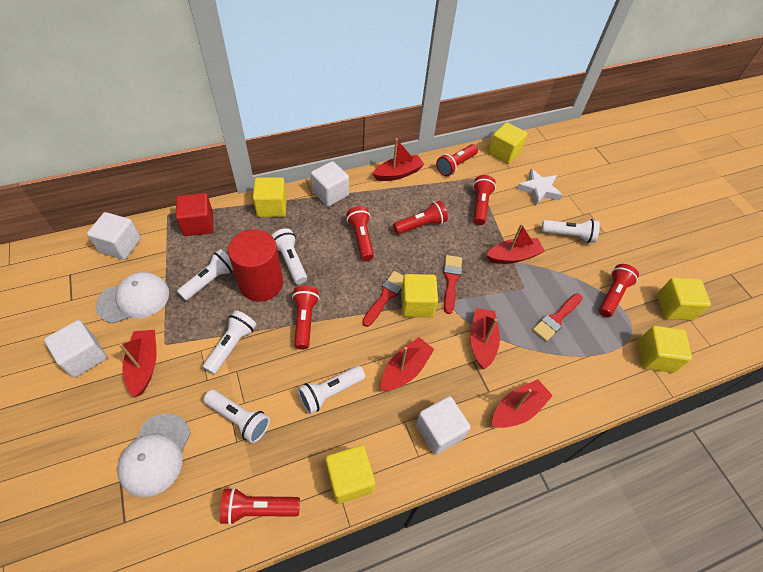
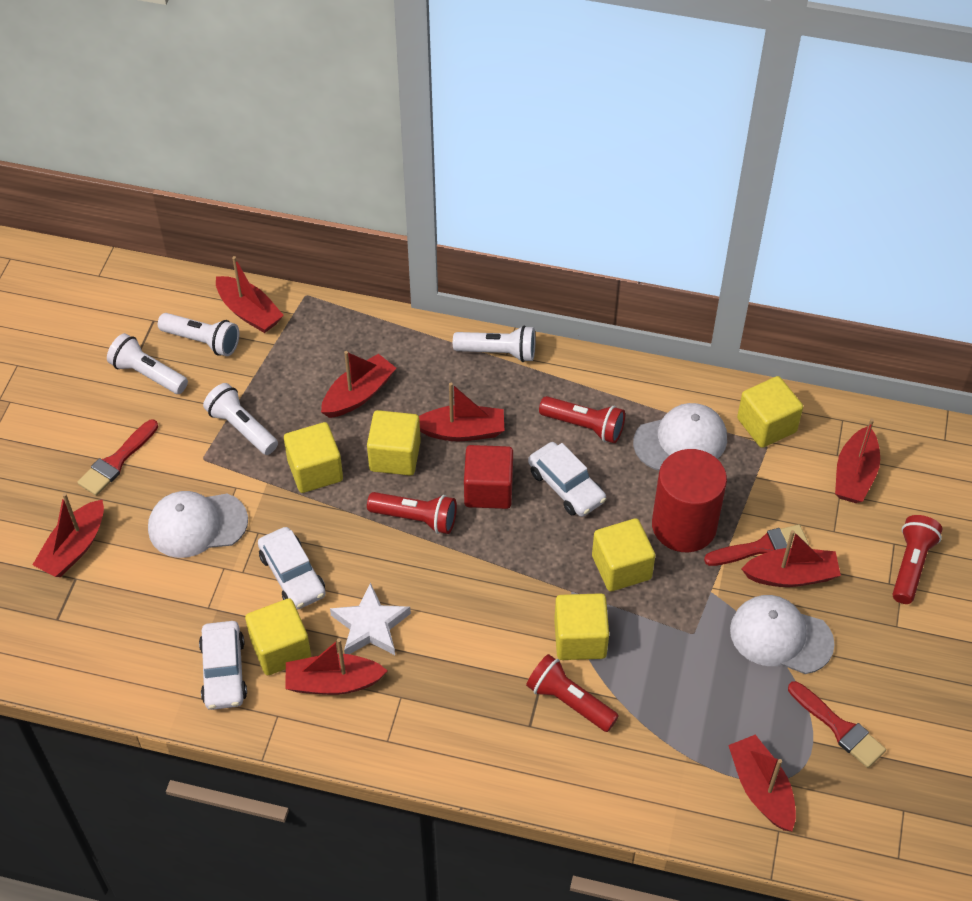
red boat: 6 -> 8
red flashlight: 7 -> 4
white cap: 2 -> 3
white car: 0 -> 3
white cube: 4 -> 0
white flashlight: 6 -> 4

